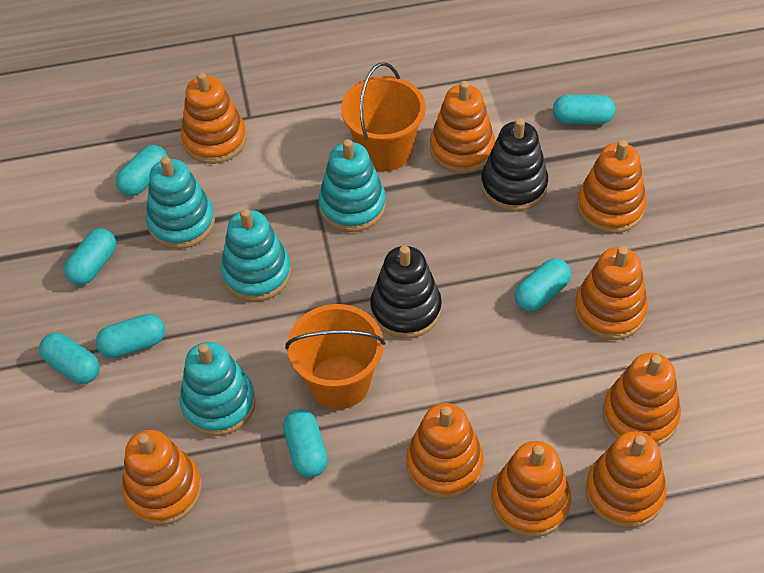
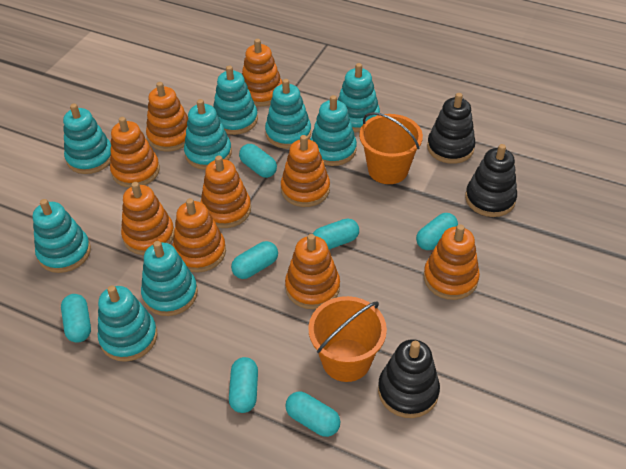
black stacking toy: 2 -> 3
turquoise stacking toy: 4 -> 9

